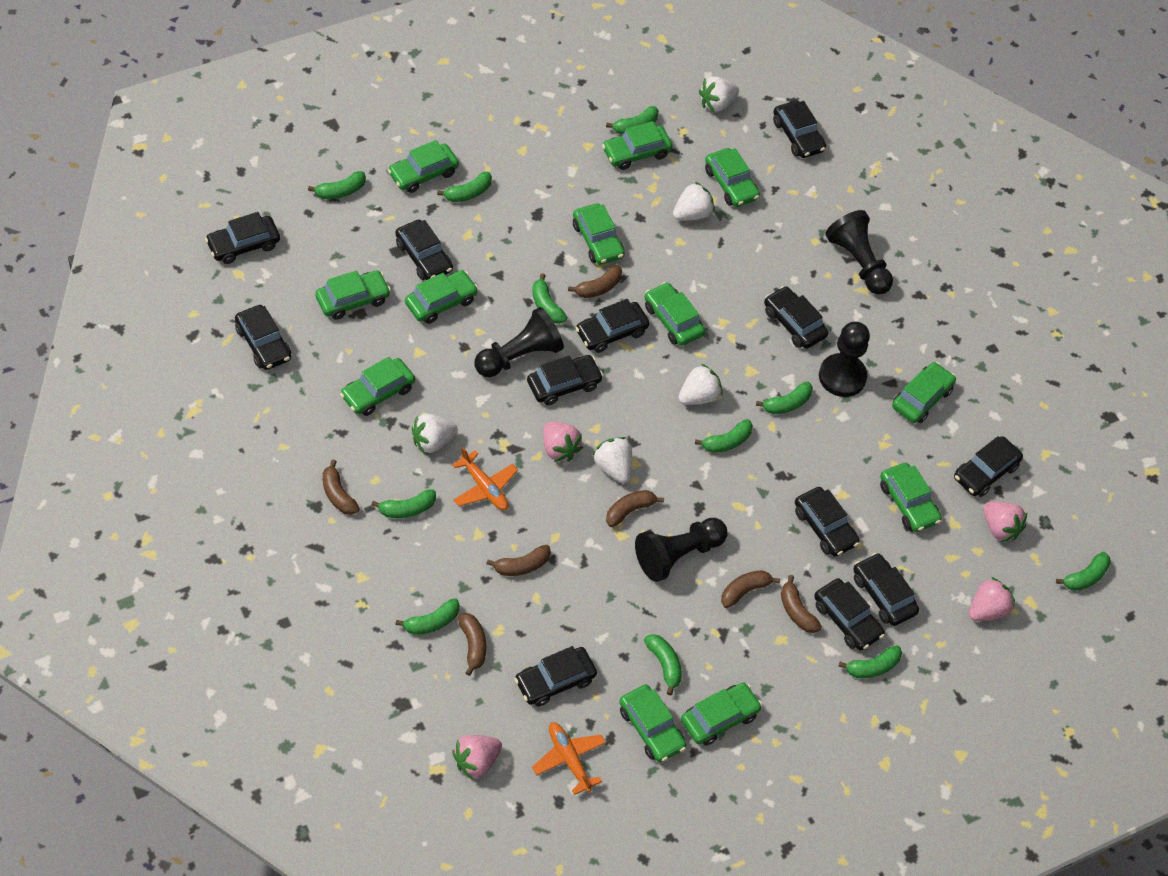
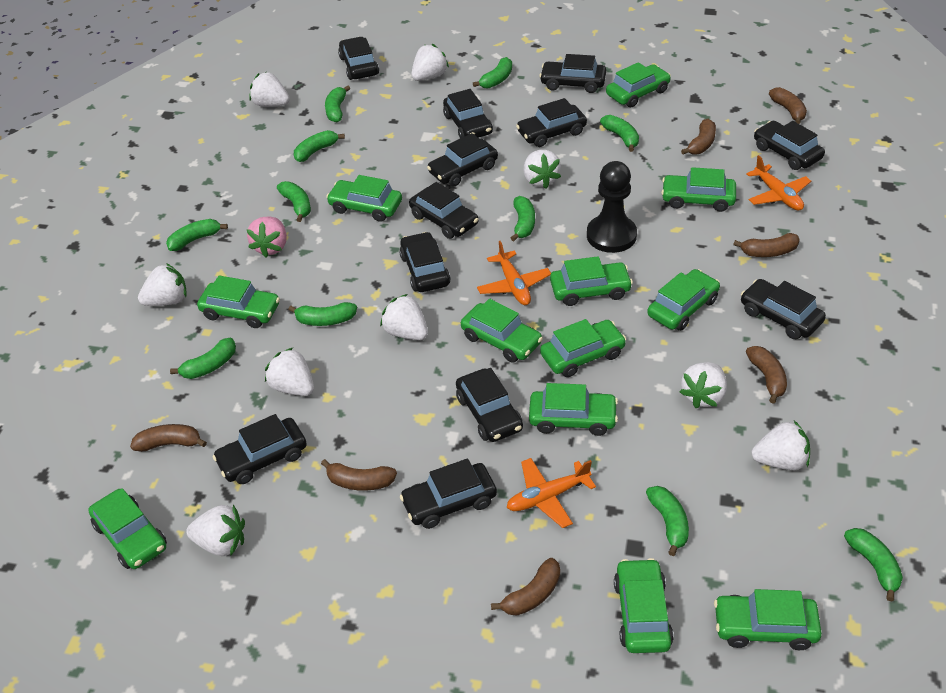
black pawn: 4 -> 1
orange plane: 2 -> 3
pink strawberry: 4 -> 1
white strawberry: 5 -> 9

